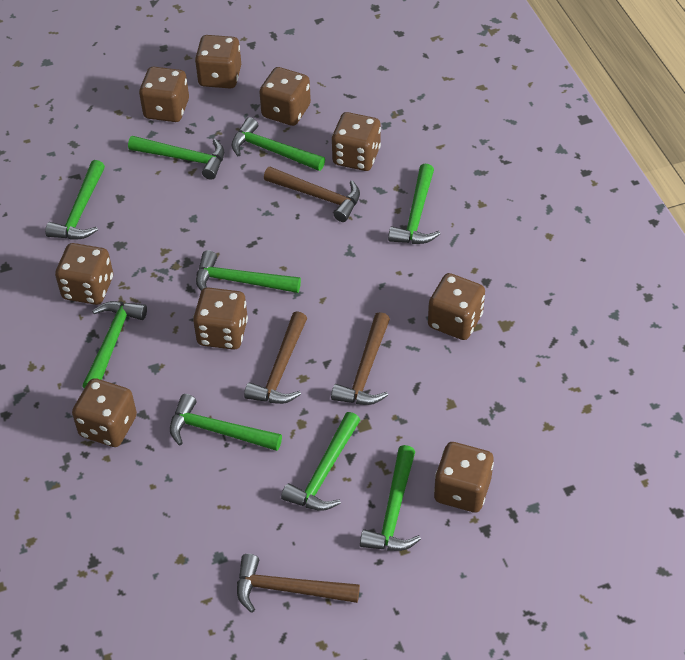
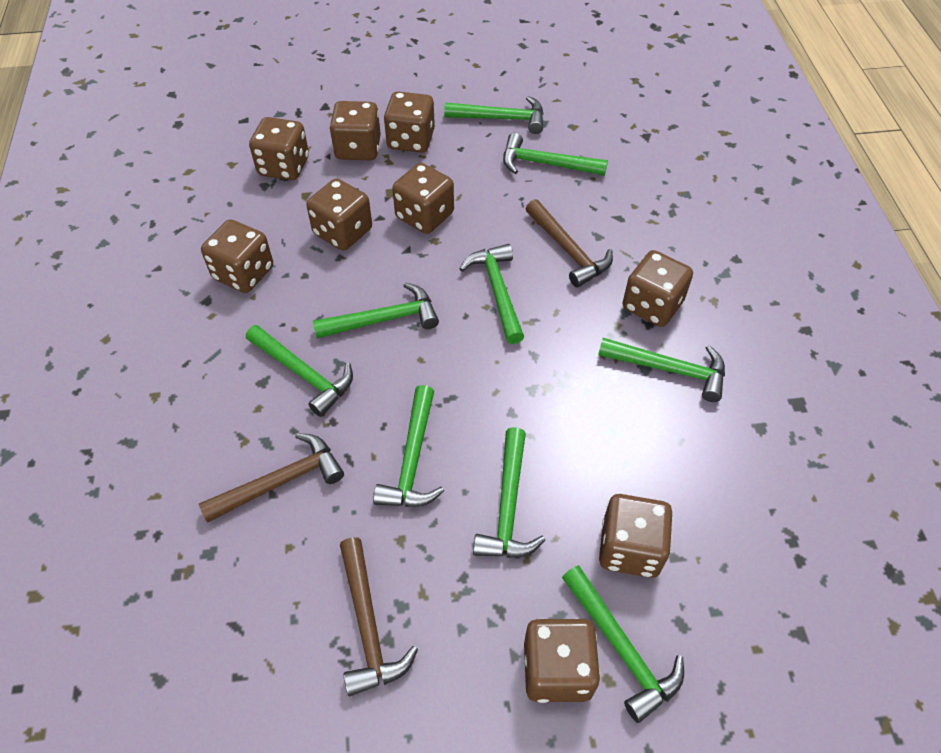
brown hammer: 4 -> 3

